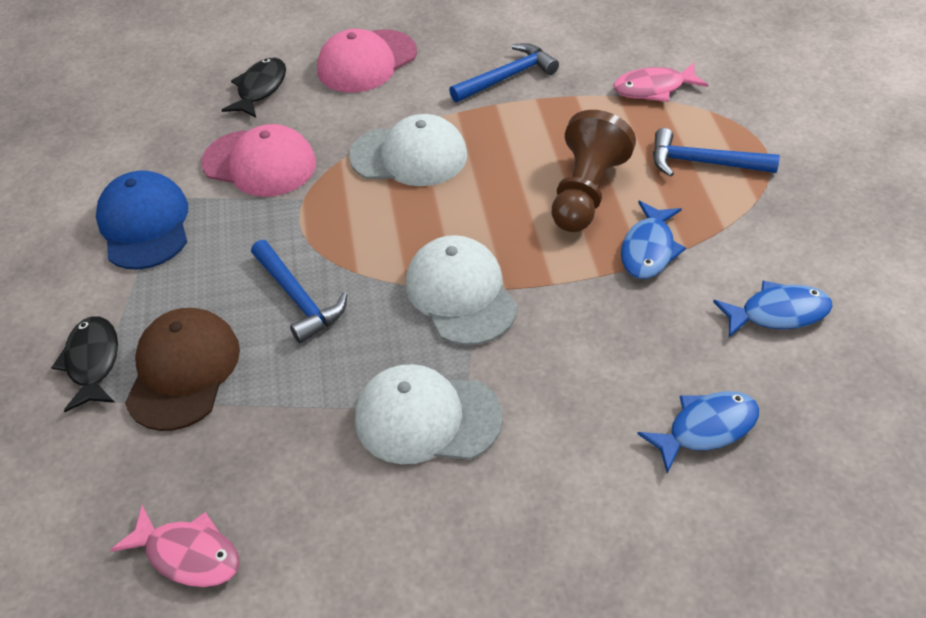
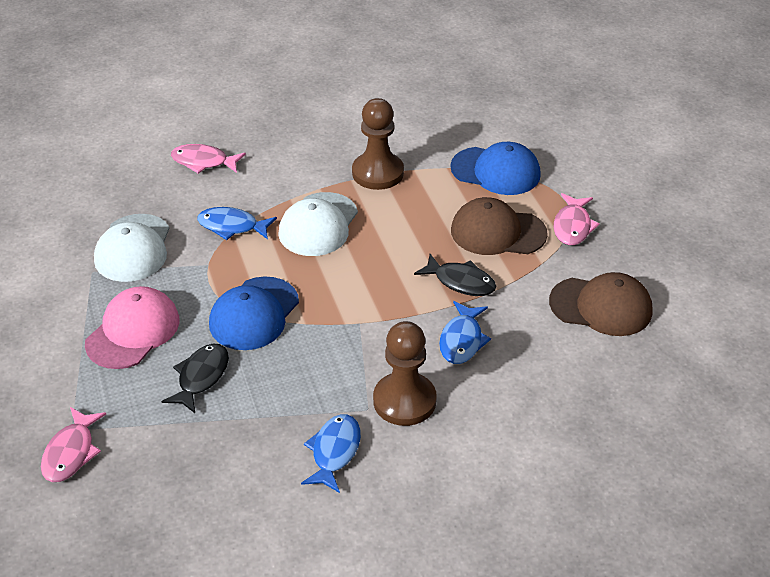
blue cap: 1 -> 2
blue hammer: 3 -> 0
brown cap: 1 -> 2
brown pawn: 1 -> 2
pink cap: 2 -> 1
pink fish: 2 -> 3
white cap: 3 -> 2

